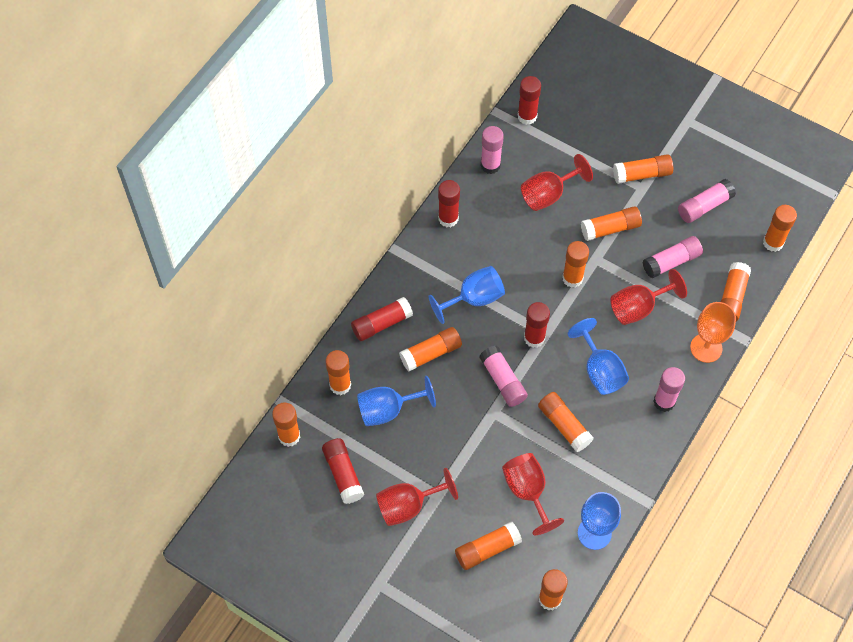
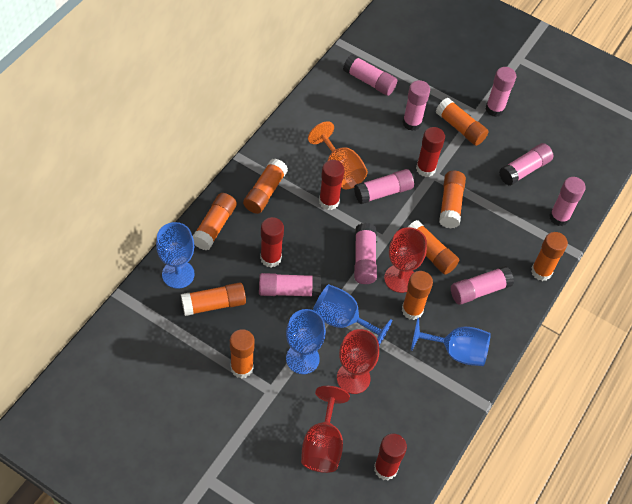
orange glue stick: 11 -> 9
pink glue stick: 5 -> 9
red glue stick: 5 -> 4
red goblet: 4 -> 3

